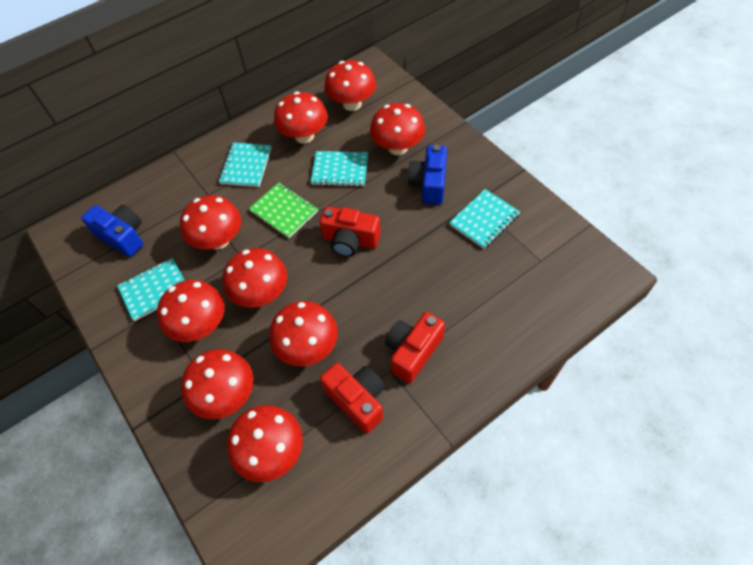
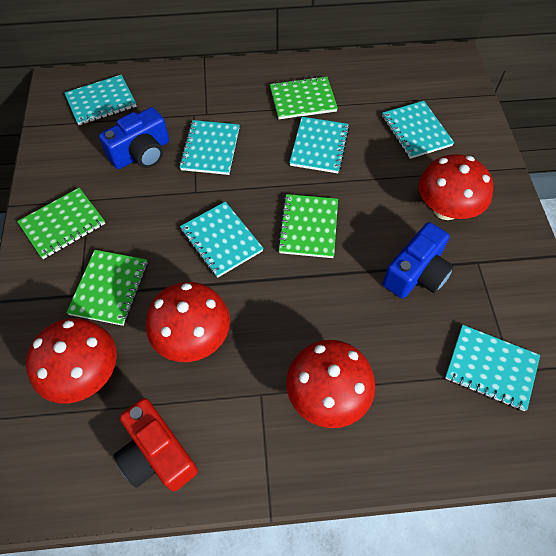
green notebook: 1 -> 4
red camera: 3 -> 1
red mushroom: 9 -> 4
turquoise notebook: 4 -> 6

